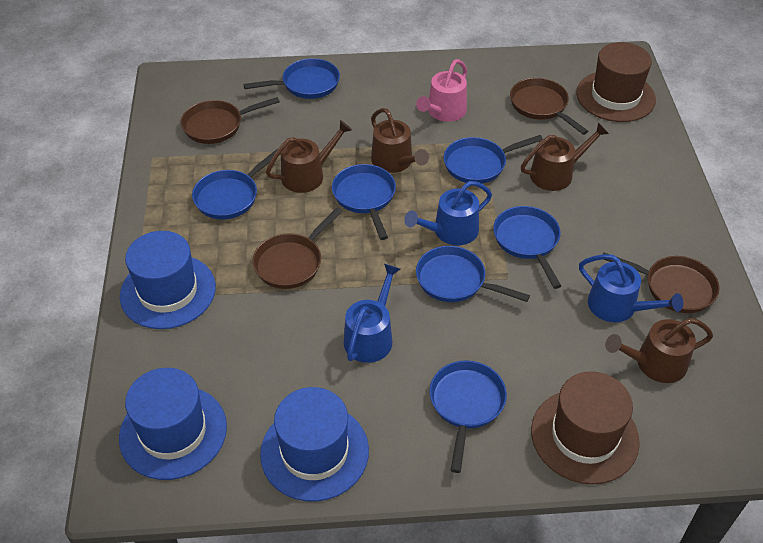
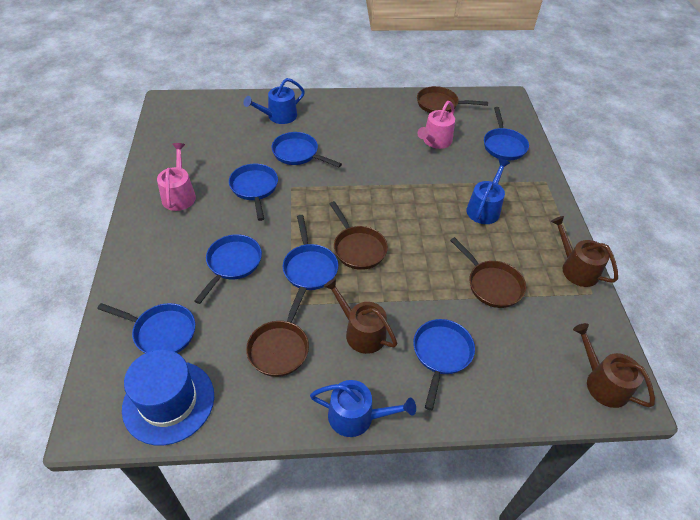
blue hat: 3 -> 1
brown hat: 2 -> 0
brown watering can: 4 -> 3
pink watering can: 1 -> 2

